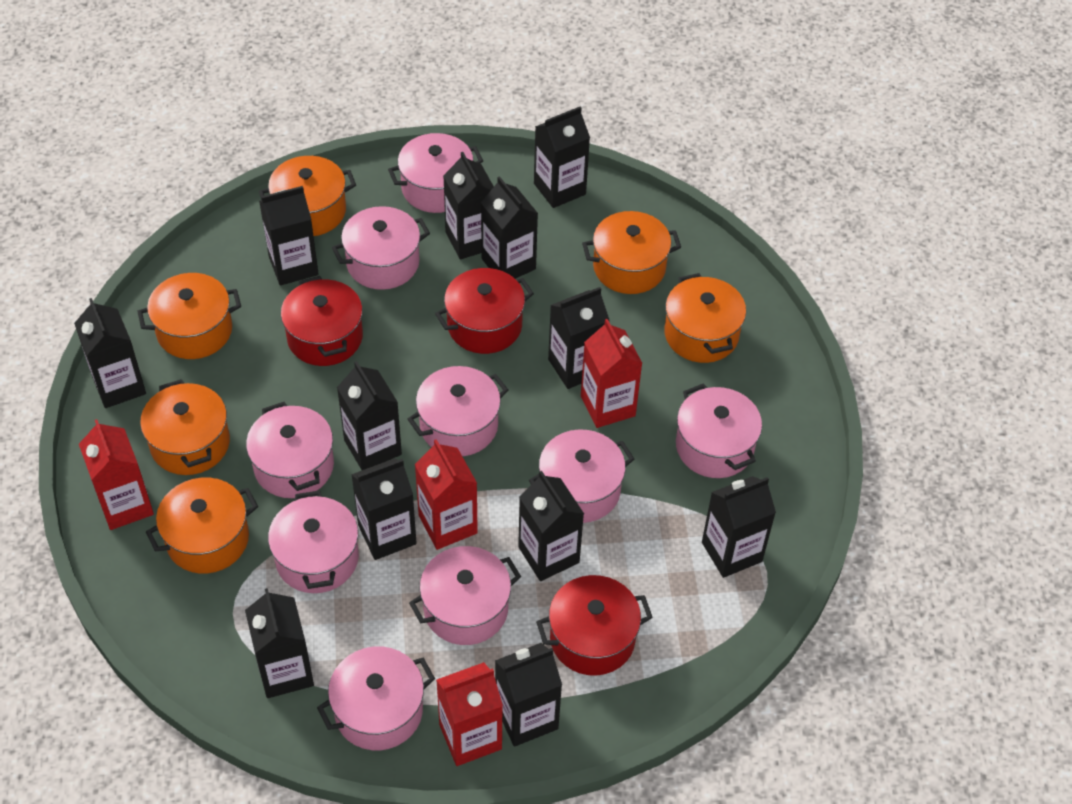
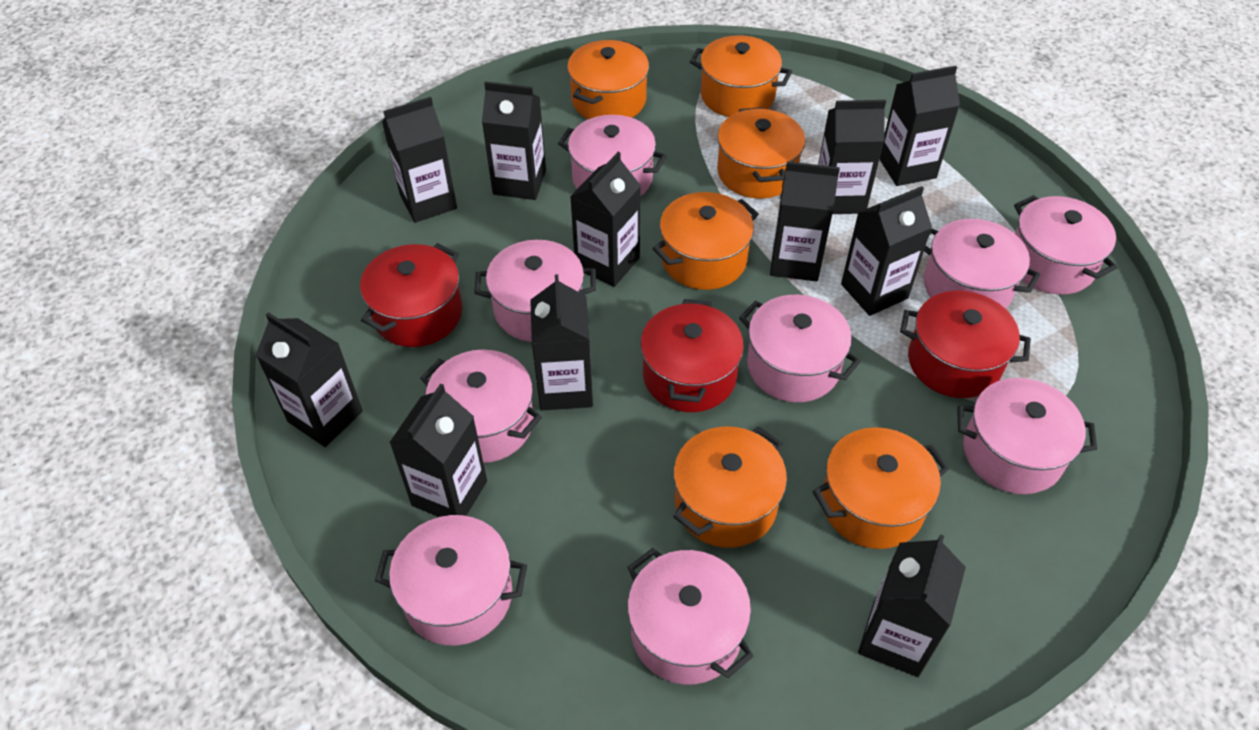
black carton: 12 -> 11
red carton: 4 -> 0

